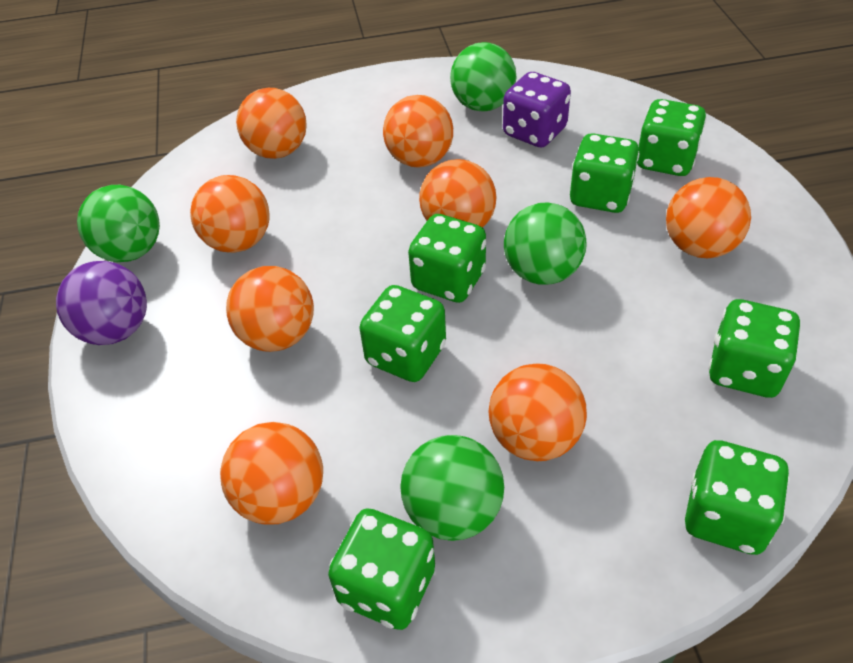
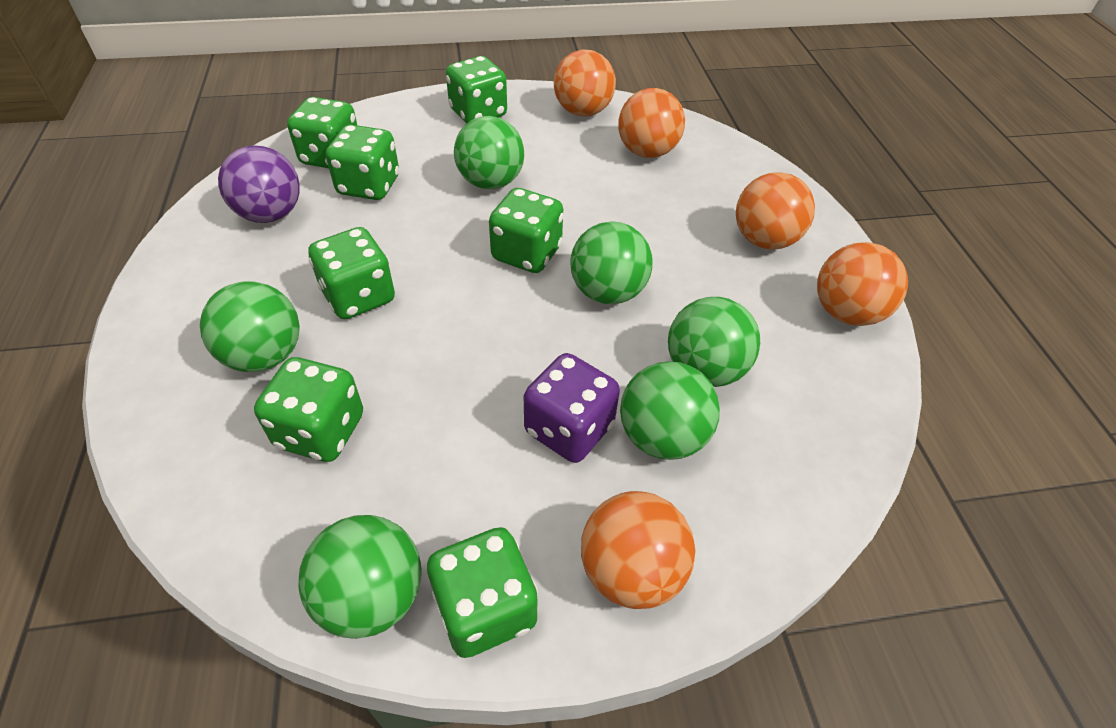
green ball: 4 -> 6
orange ball: 8 -> 5

